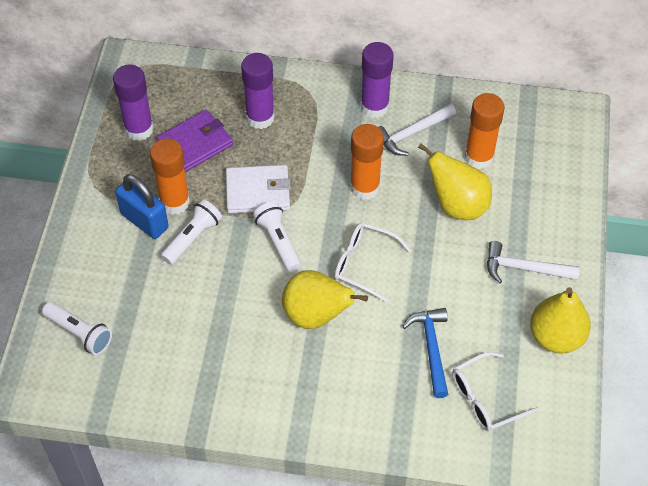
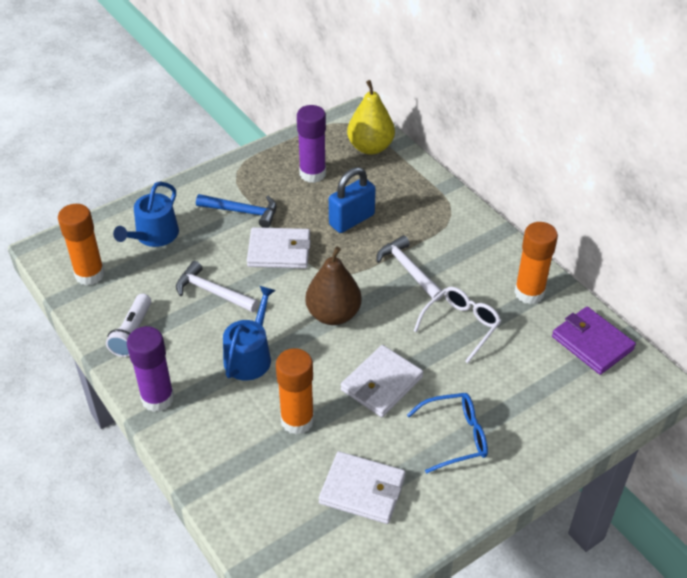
blue glasses: 0 -> 1
blue watering can: 0 -> 2
brown pear: 0 -> 1
purple glue stick: 3 -> 2
white flashlight: 3 -> 1
white glasses: 2 -> 1
white wallet: 1 -> 3
yellow pear: 3 -> 1

